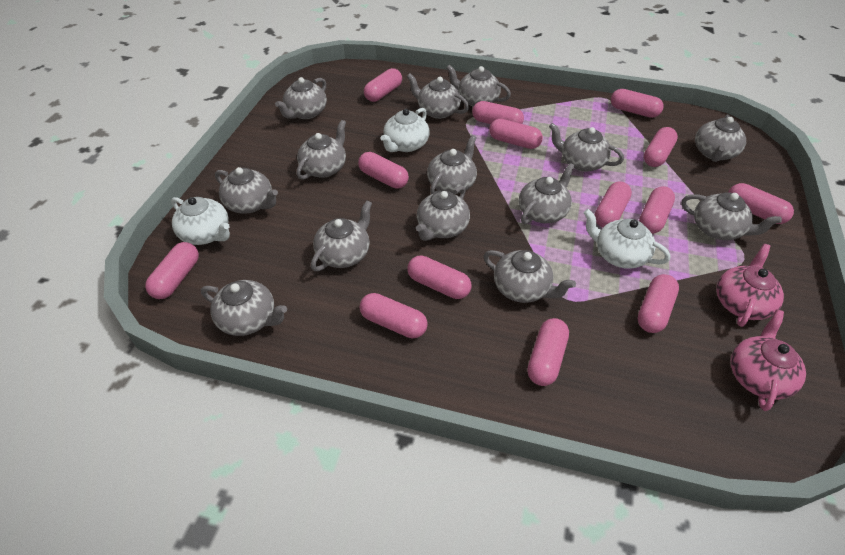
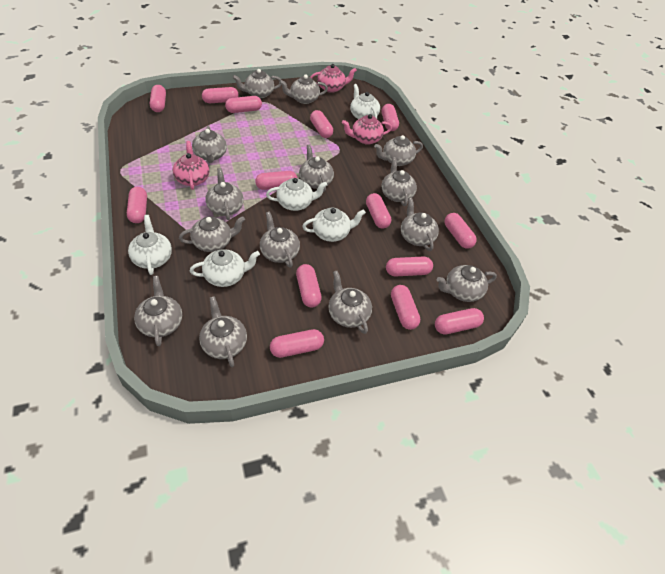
pink teapot: 2 -> 3
white teapot: 3 -> 5

